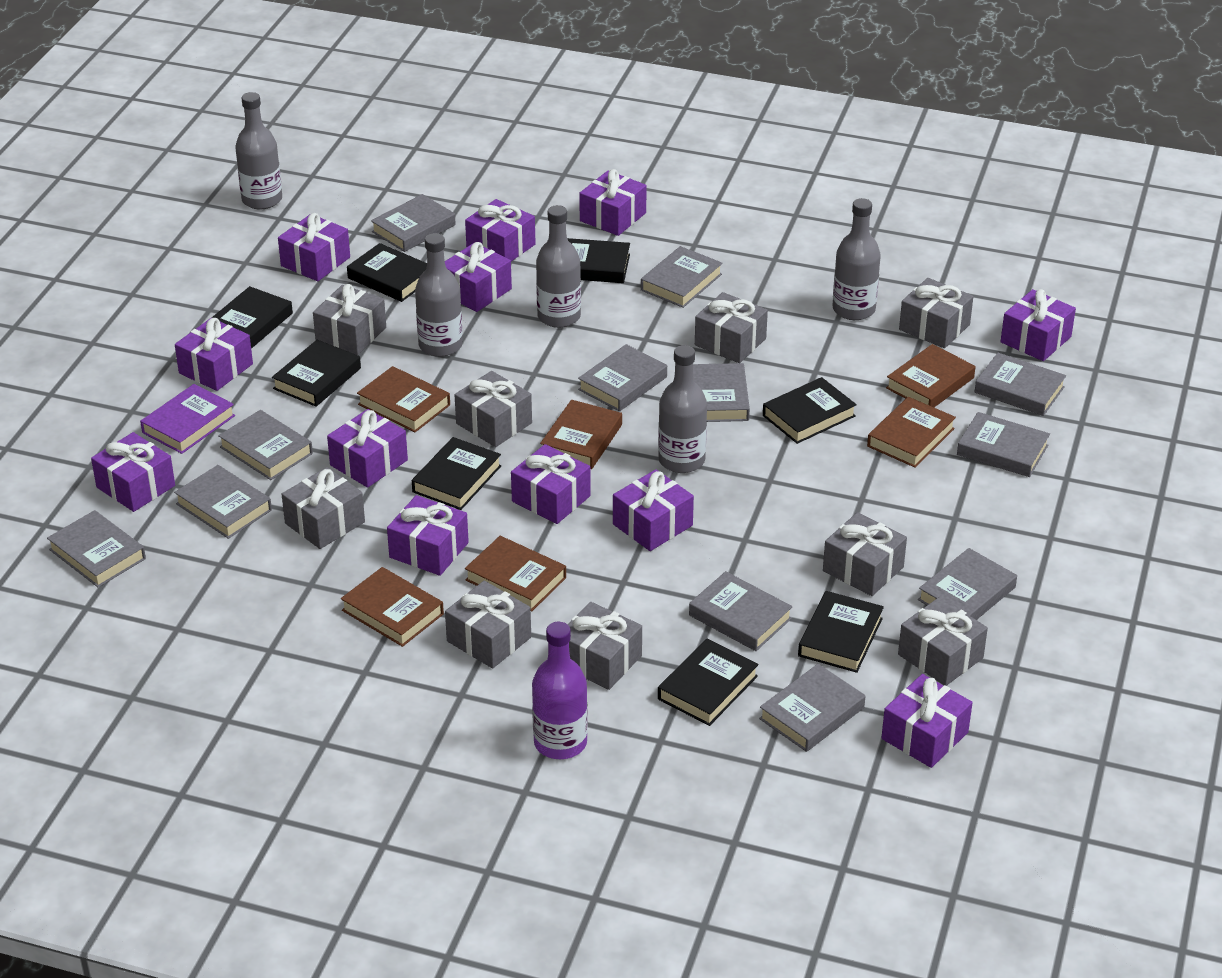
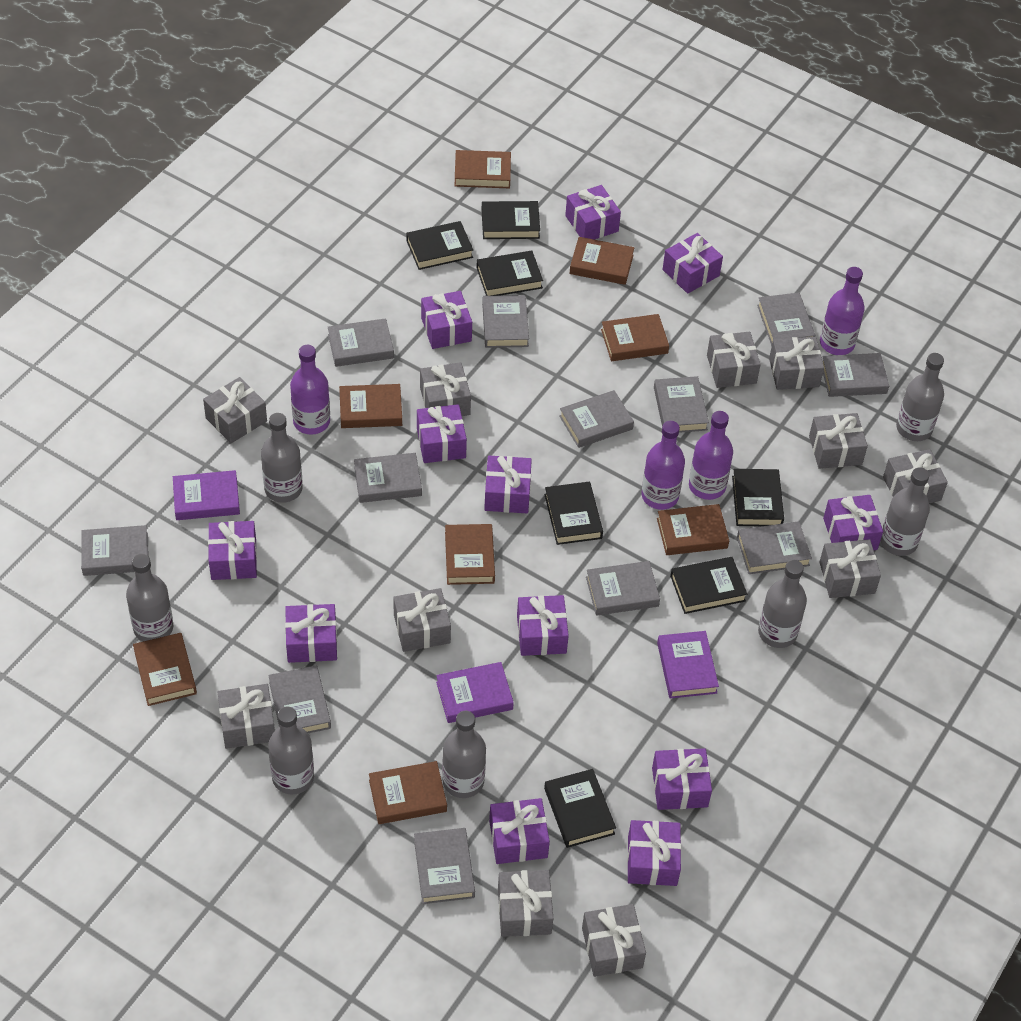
black book: 8 -> 7
brown book: 6 -> 8
grey bottle: 5 -> 7
grey gift: 9 -> 11
purple book: 1 -> 3
purple bottle: 1 -> 4

